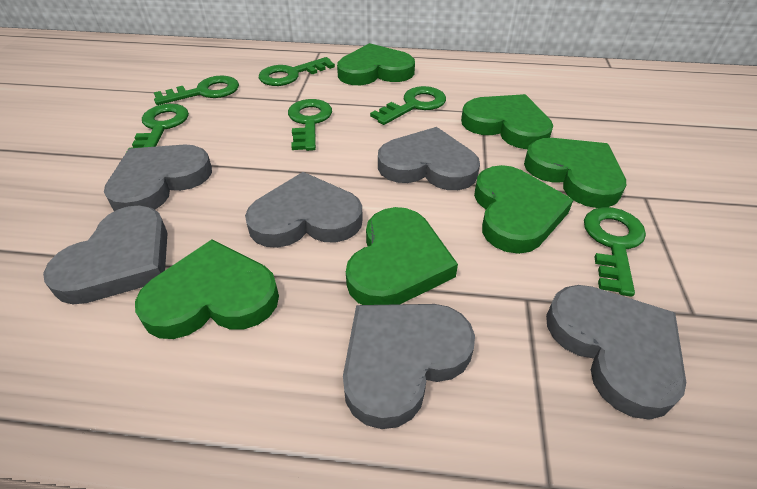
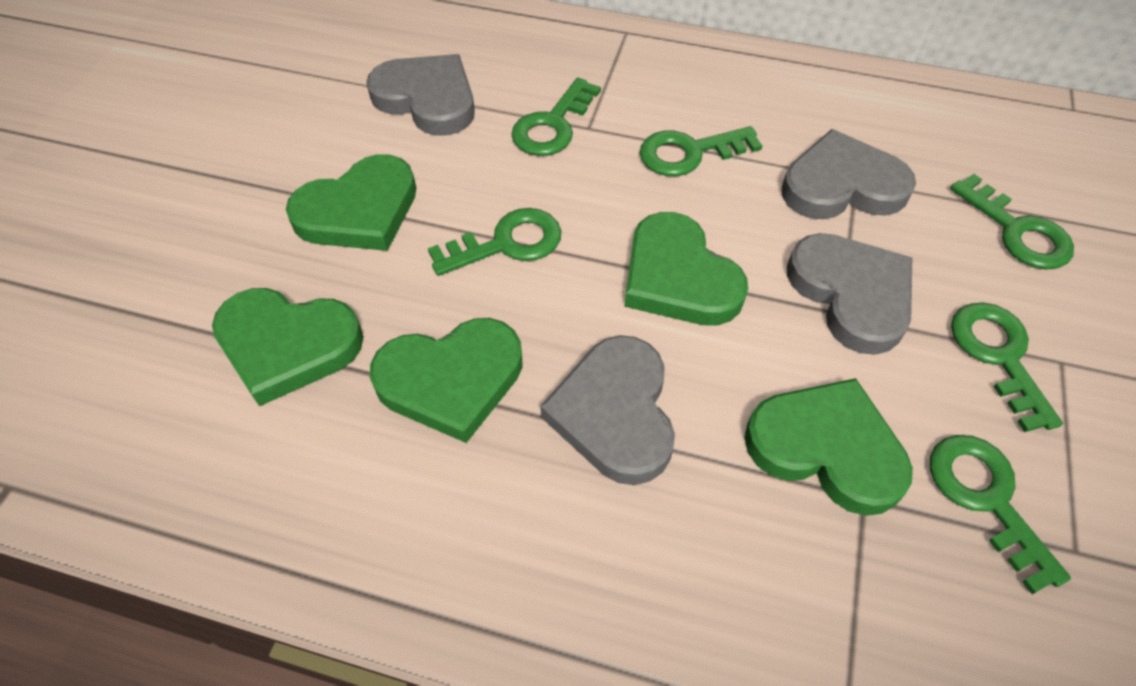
green heart: 6 -> 5
grey heart: 6 -> 4

